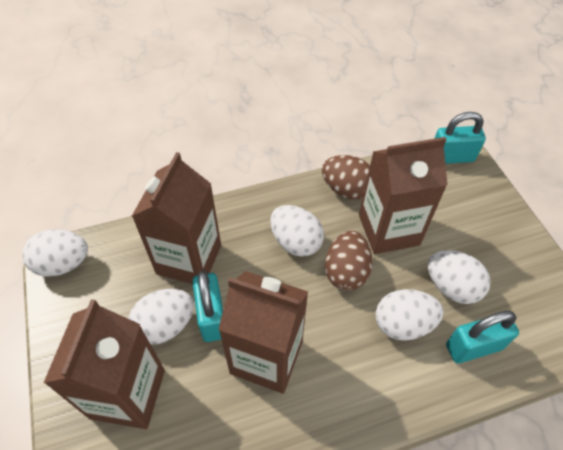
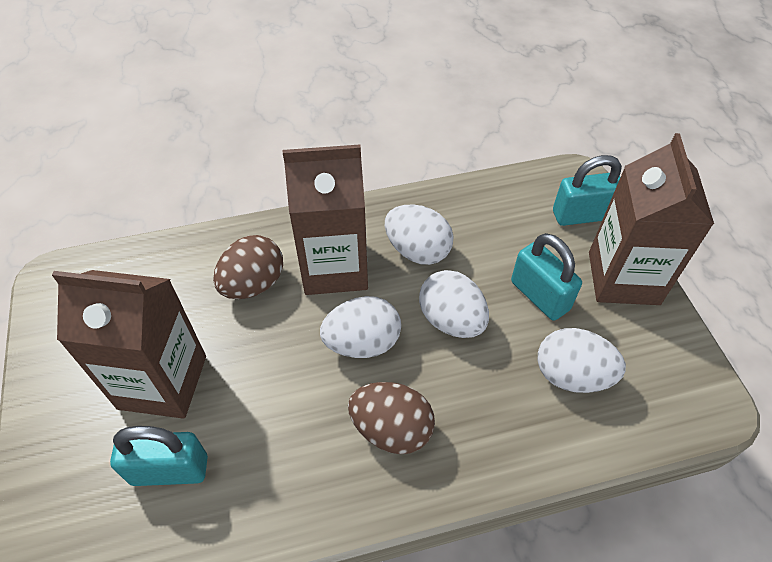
brown carton: 4 -> 3
white egg: 5 -> 4

